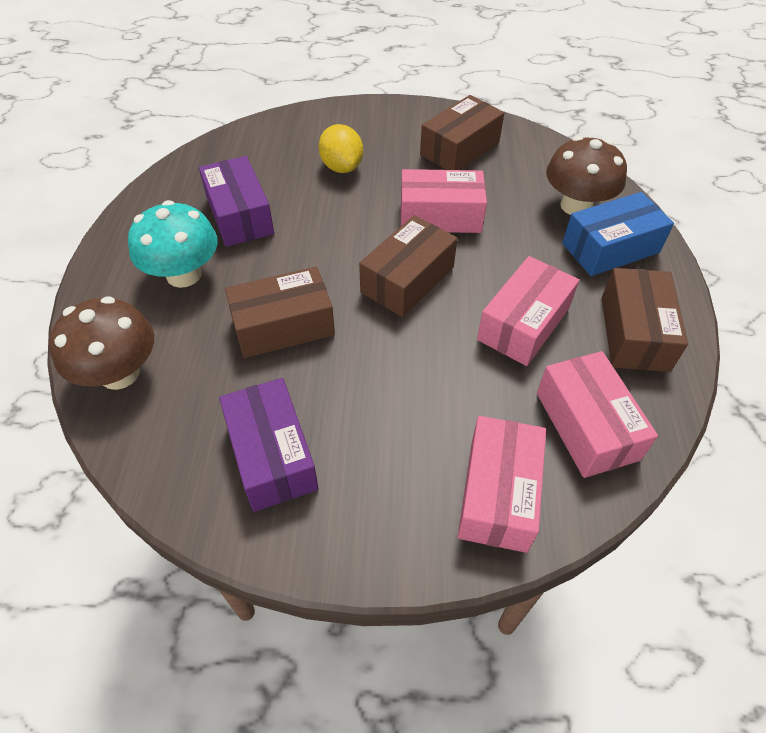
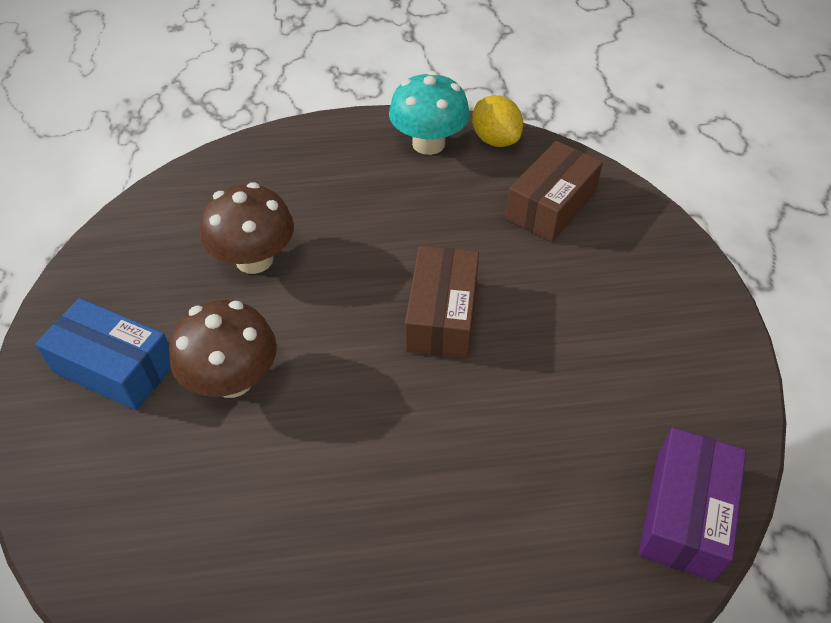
brown box: 4 -> 2
pink box: 4 -> 0
purple box: 2 -> 1

